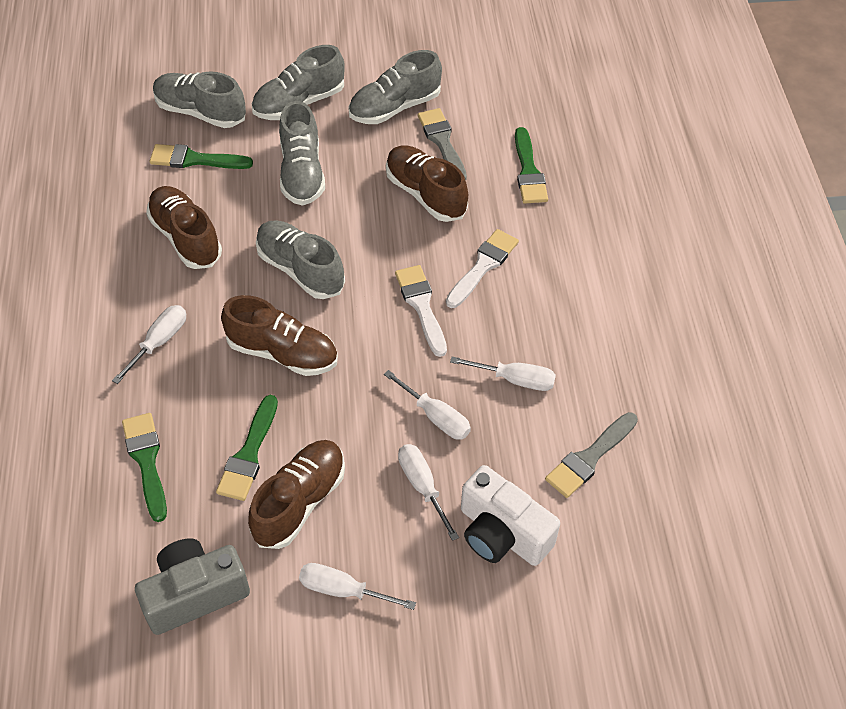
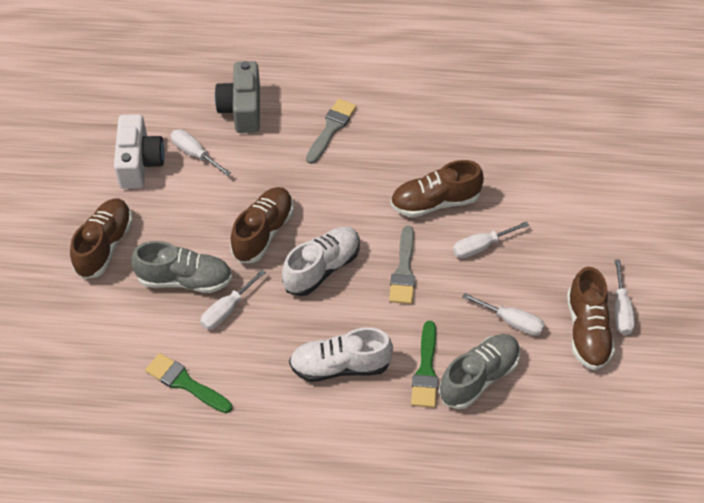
green brush: 4 -> 2
grey shoe: 5 -> 2
white brush: 2 -> 0
white shoe: 0 -> 2

